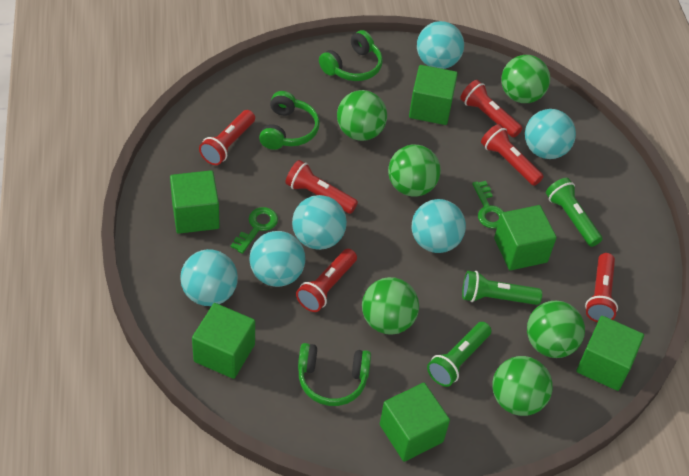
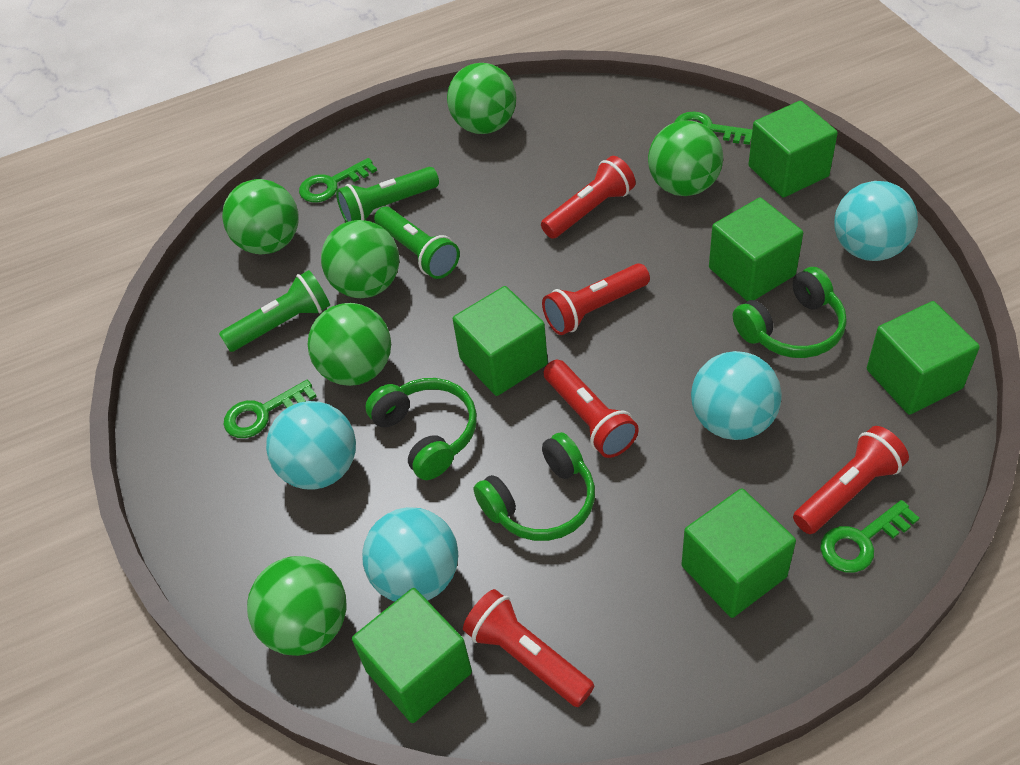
green key: 2 -> 4
red flashlight: 6 -> 5
turquoise ball: 6 -> 4

